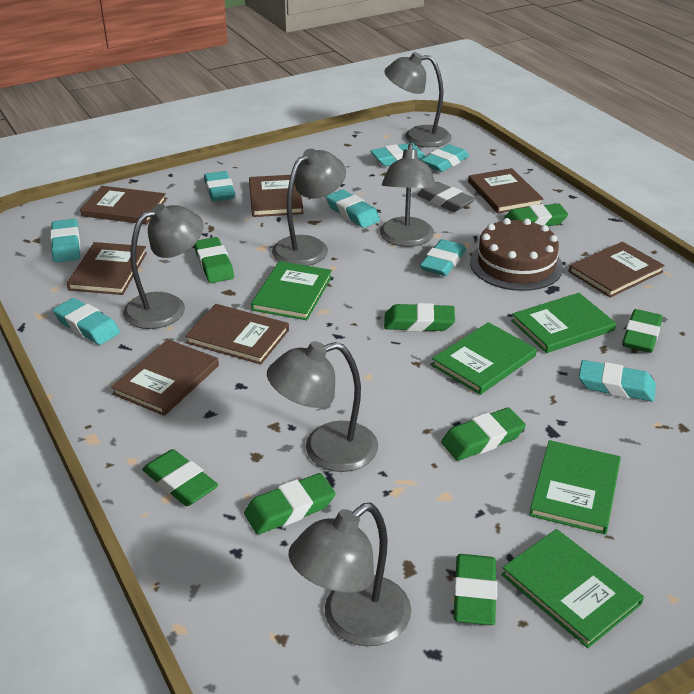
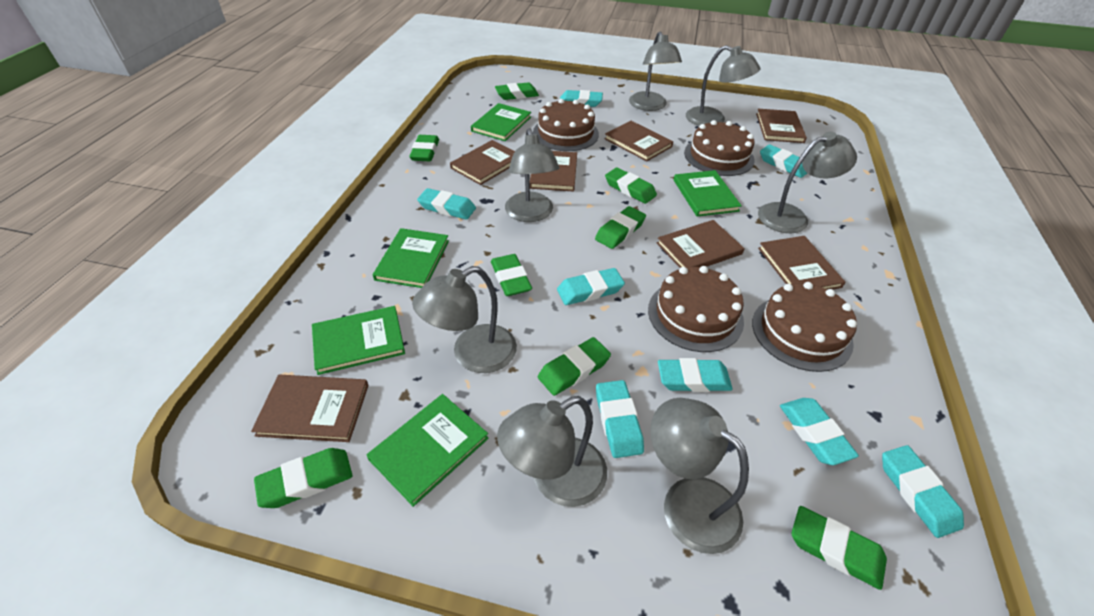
brown cake: 1 -> 4
grey eraser: 1 -> 0
grey lamp: 6 -> 7

